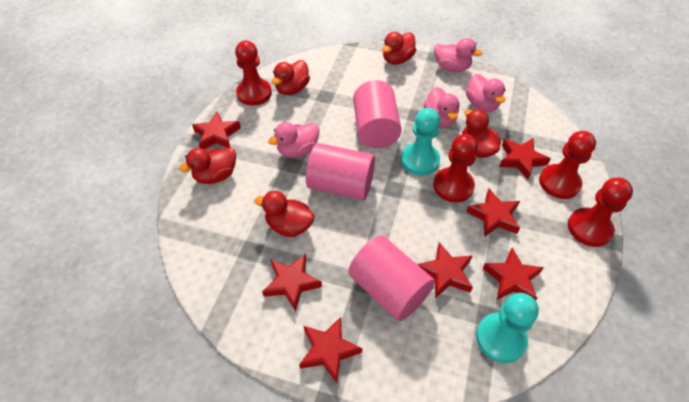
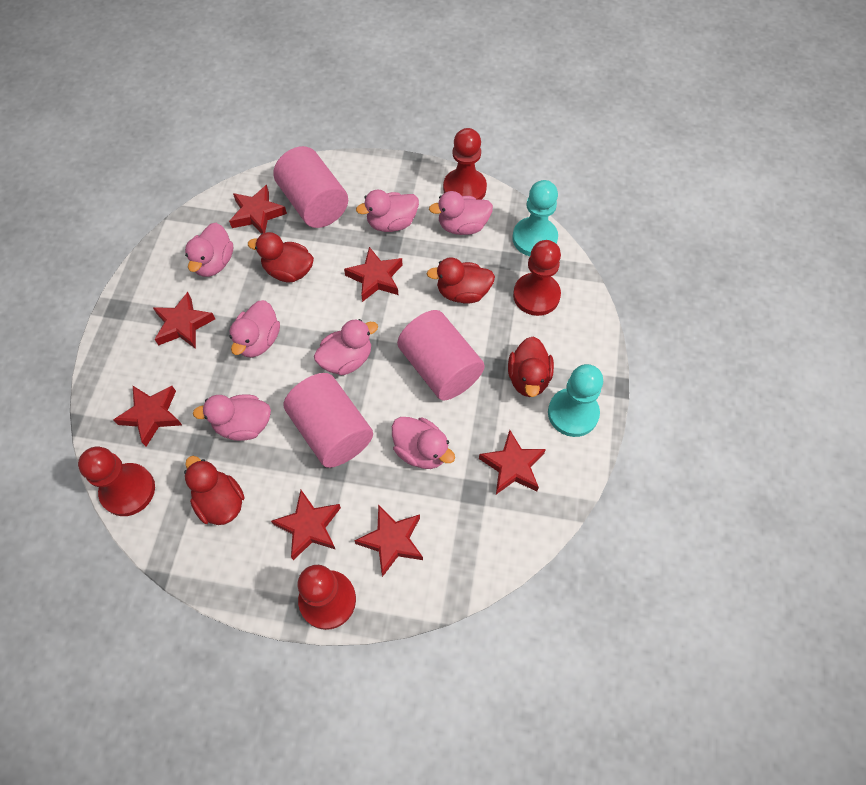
pink duck: 4 -> 7
red duck: 5 -> 4

